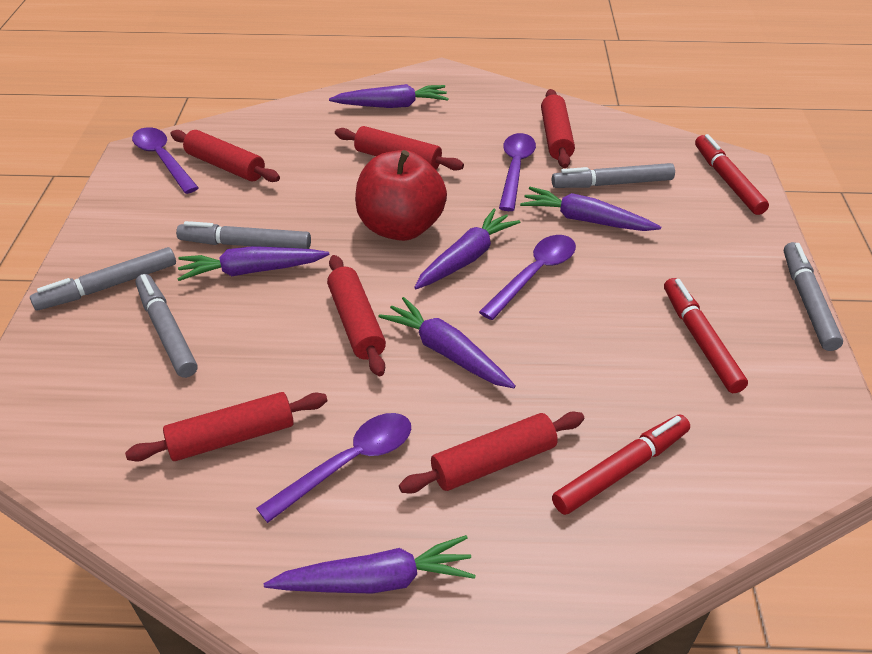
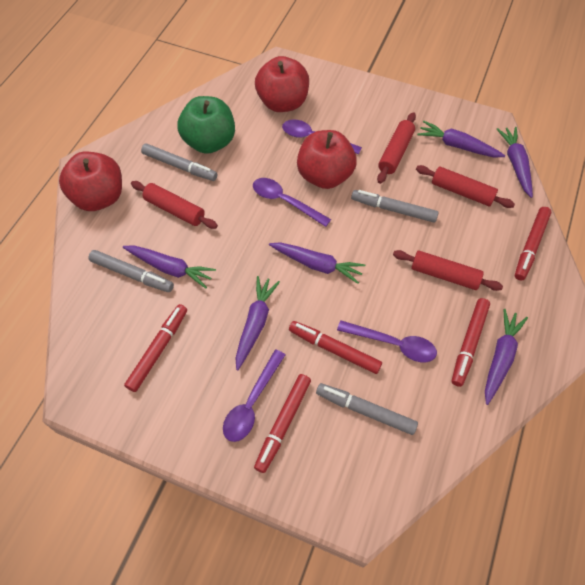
green apple: 0 -> 1
grey marker: 5 -> 4
red apple: 1 -> 3
red marker: 3 -> 5
red rolling pin: 6 -> 4

